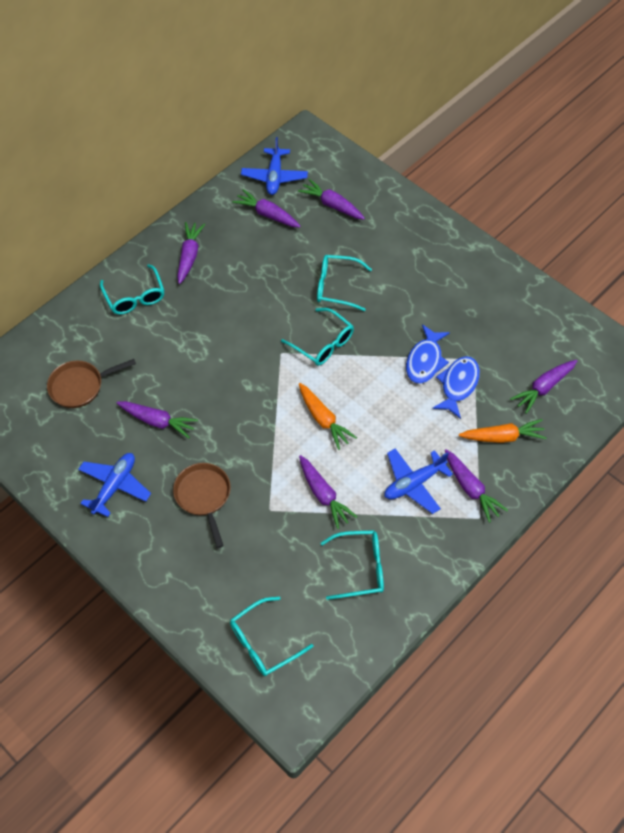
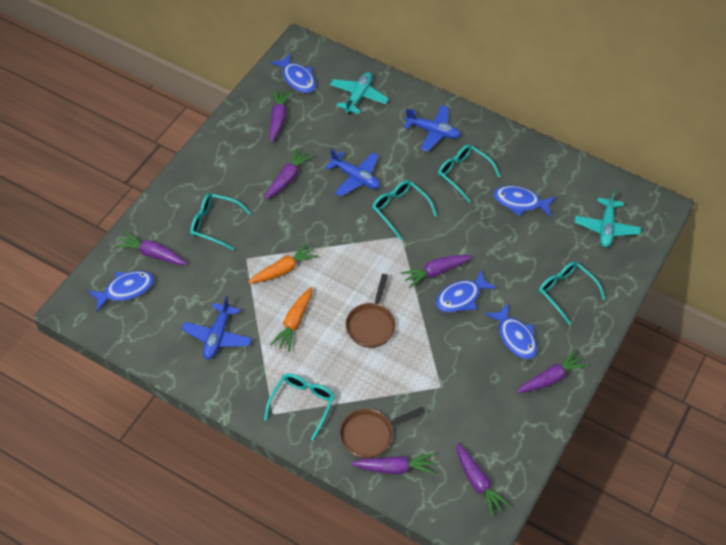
blue fish: 2 -> 5
turquoise plane: 0 -> 2

